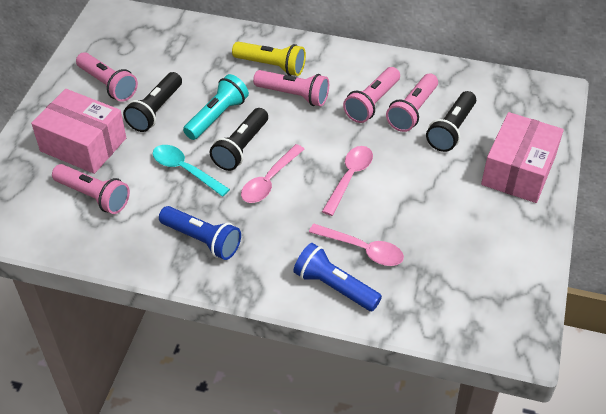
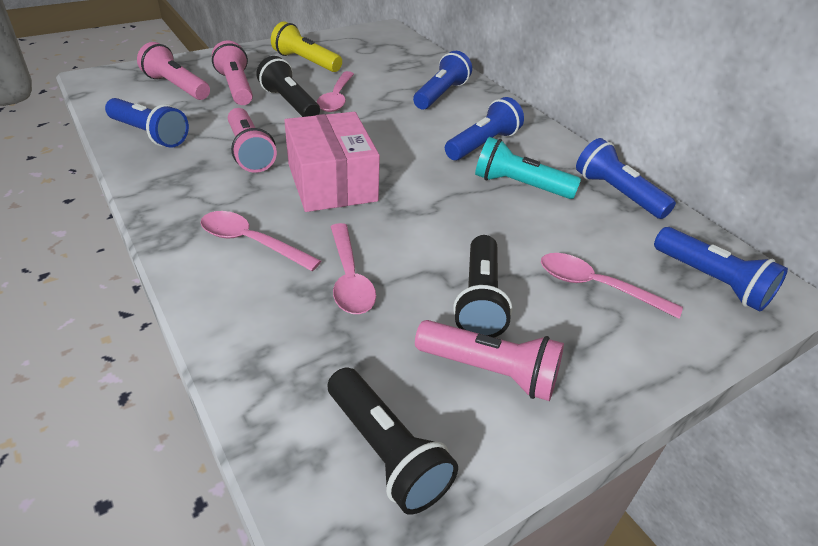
blue flashlight: 2 -> 5
pink box: 2 -> 1
pink flashlight: 5 -> 4
pink spoon: 3 -> 4
turquoise spoon: 1 -> 0

